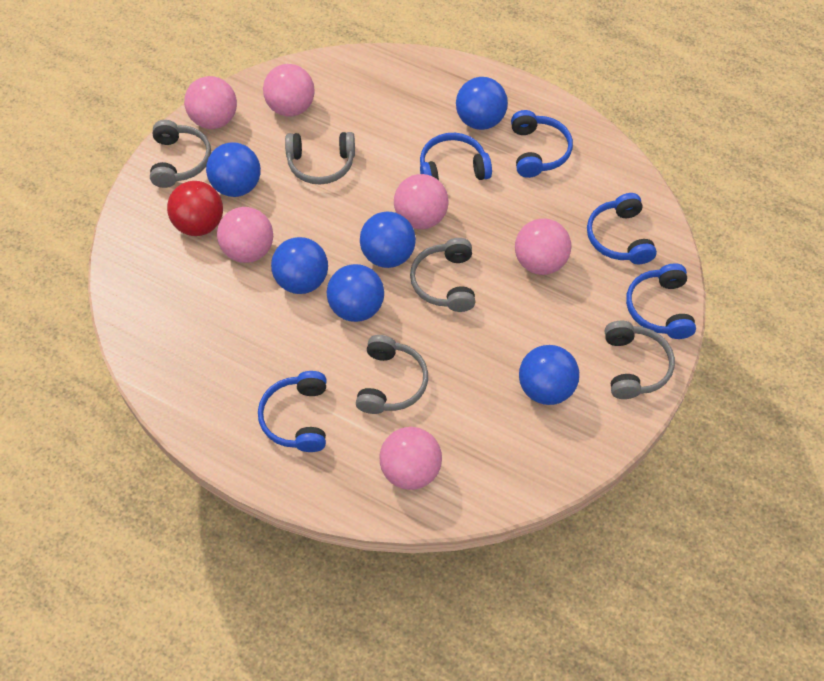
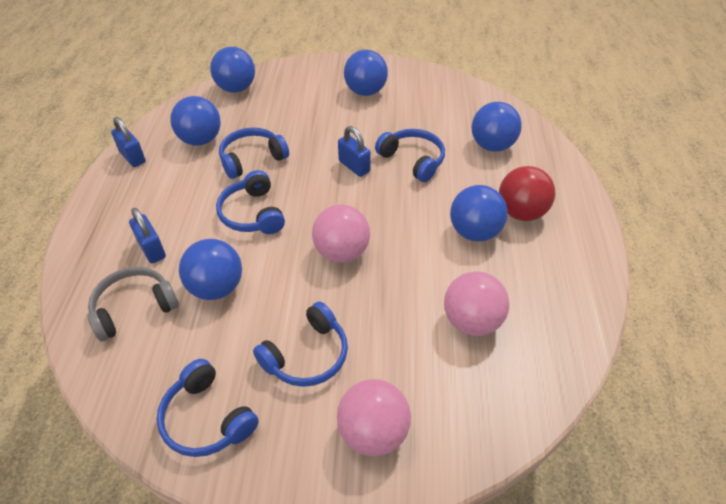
blue padlock: 0 -> 3
grey headphones: 5 -> 1
pink ball: 6 -> 3

